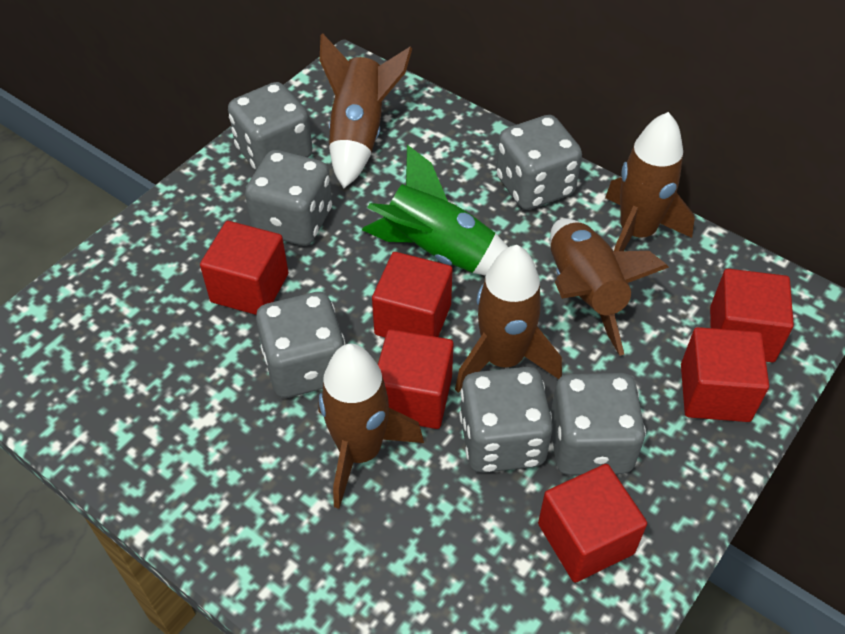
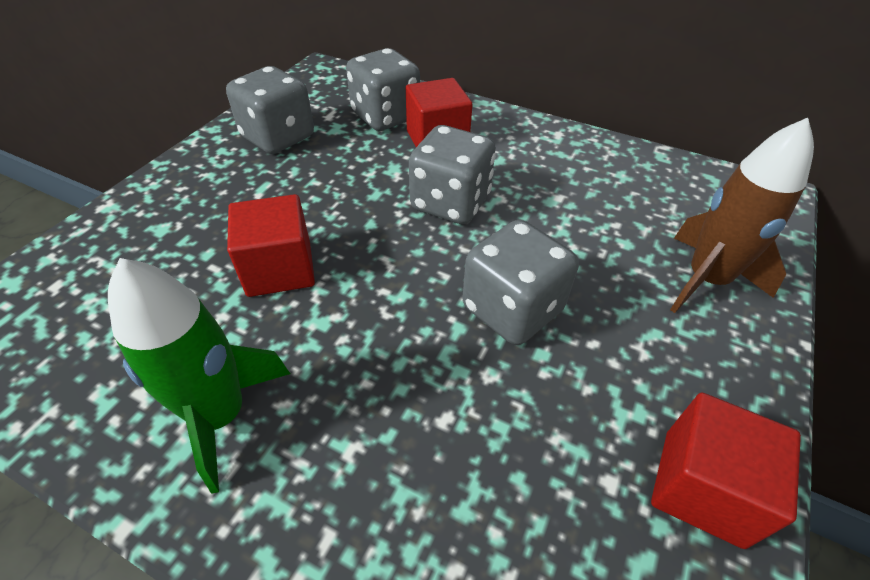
brown rocket: 5 -> 1
grey dice: 6 -> 4
red cube: 6 -> 3

